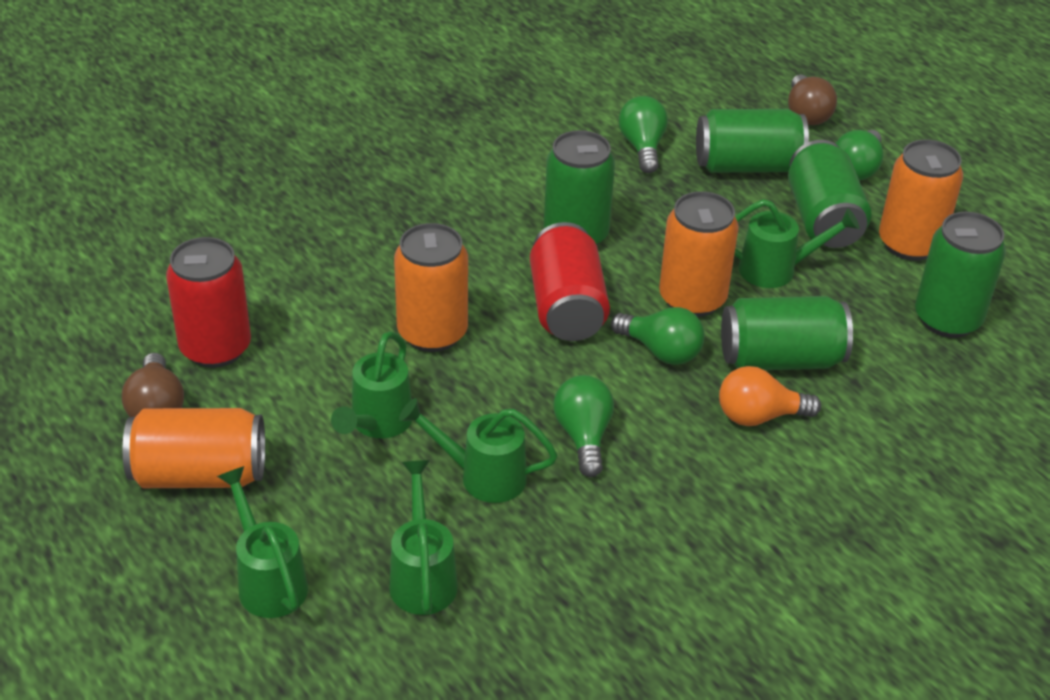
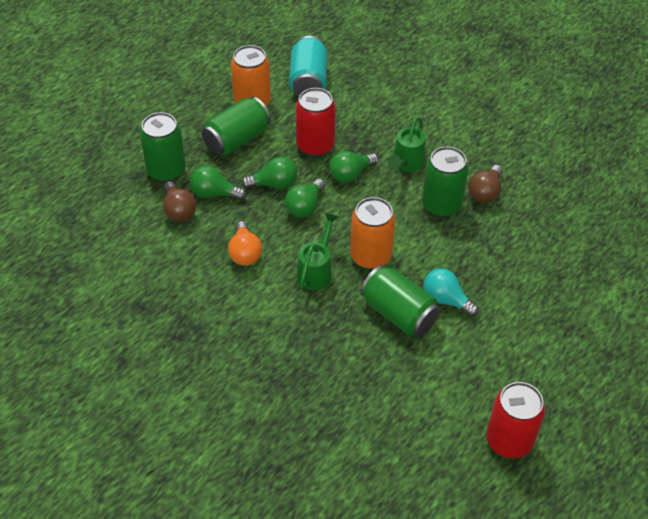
green can: 5 -> 4
green watering can: 5 -> 2
orange can: 4 -> 2
turquoise can: 0 -> 1
turquoise light bulb: 0 -> 1

